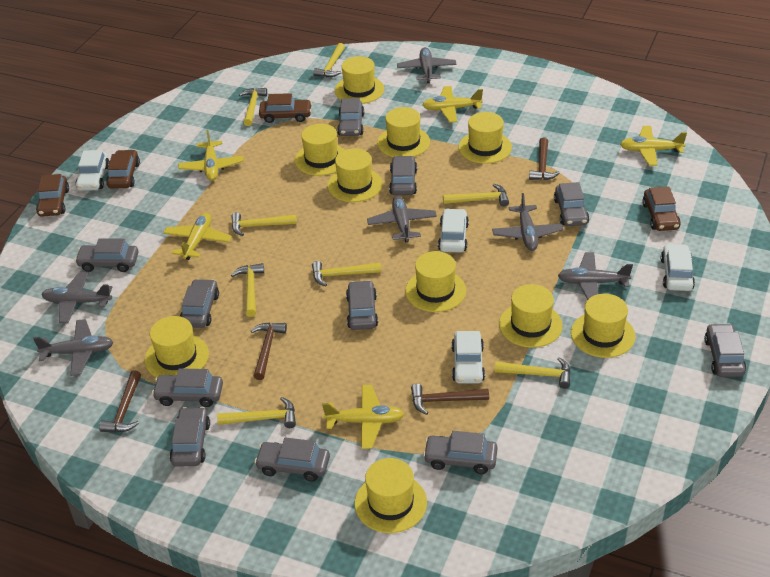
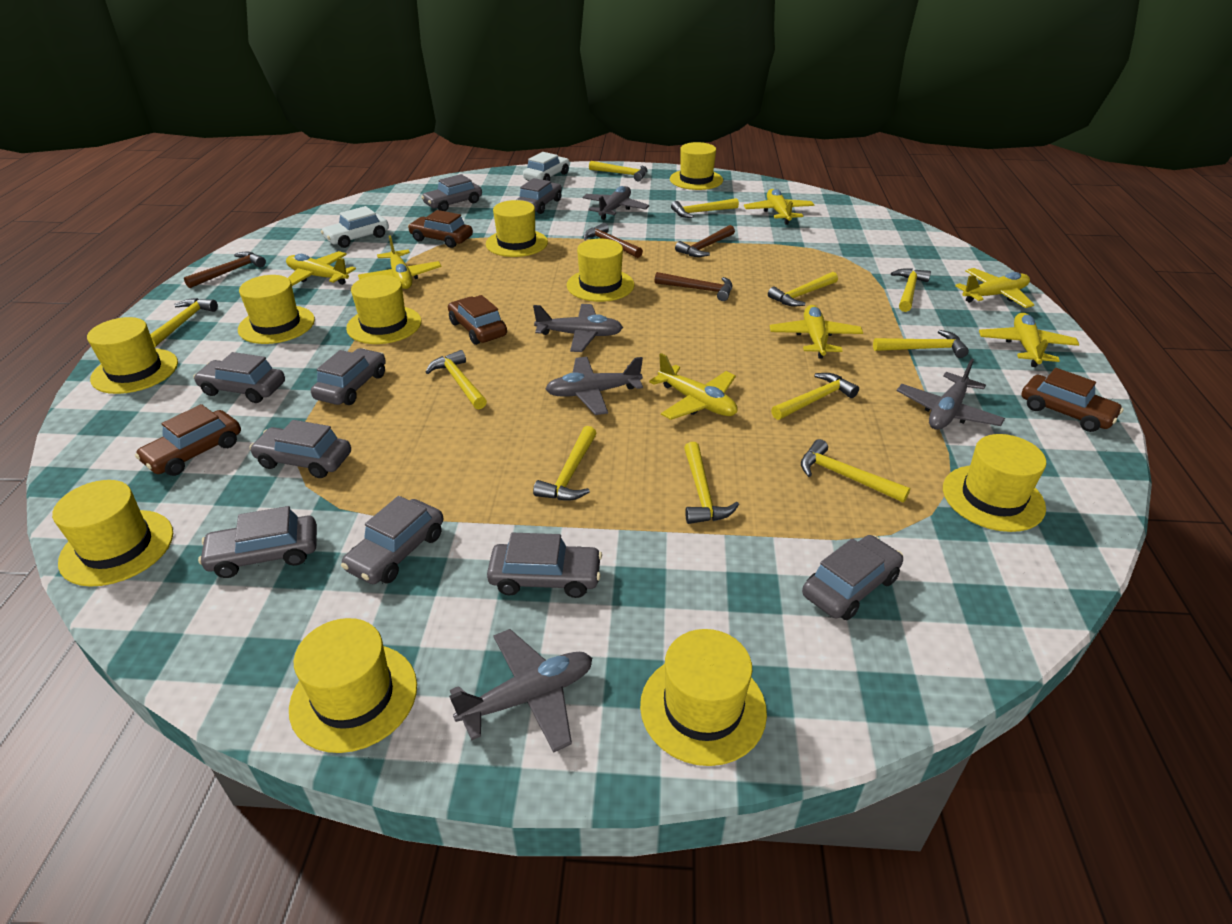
grey car: 11 -> 9
grey plane: 6 -> 5
white car: 4 -> 2
yellow hammer: 8 -> 11
yellow plane: 5 -> 7

